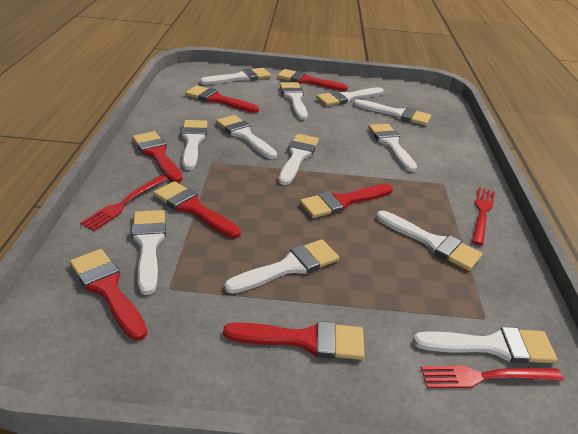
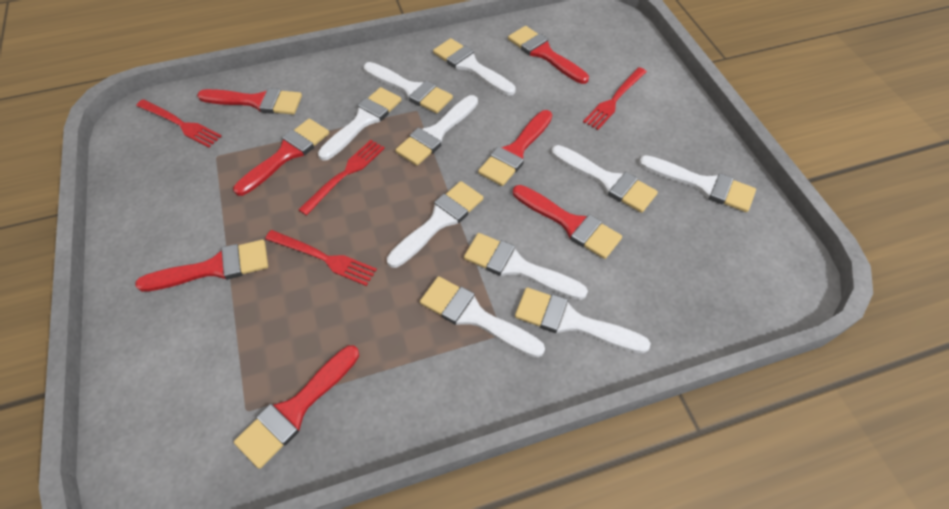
red fork: 3 -> 4
white brush: 12 -> 10

